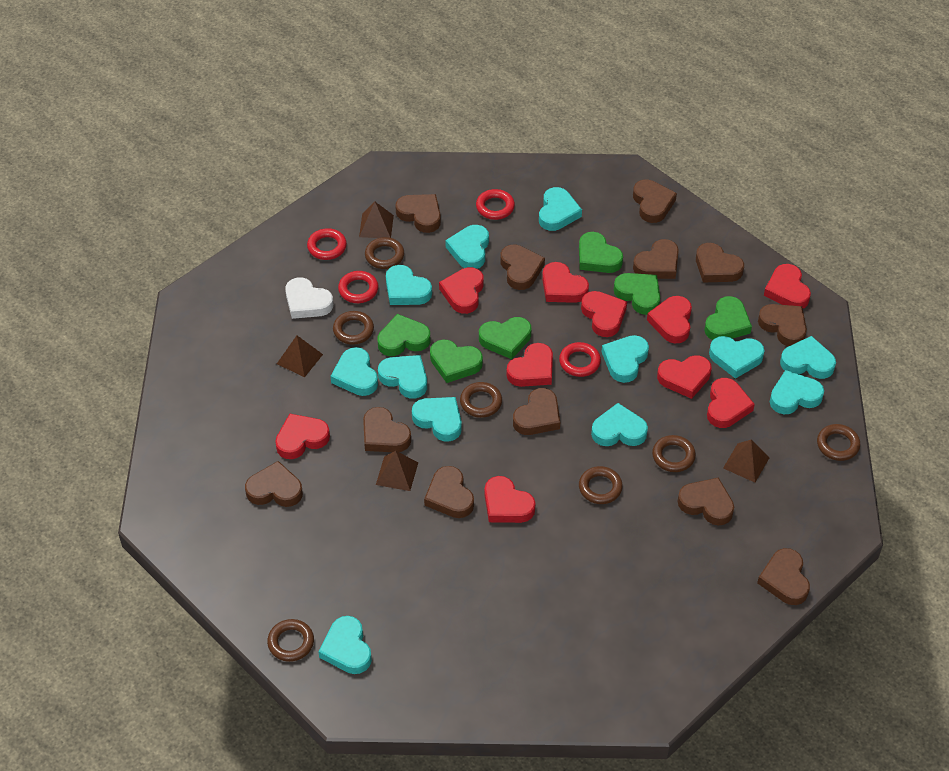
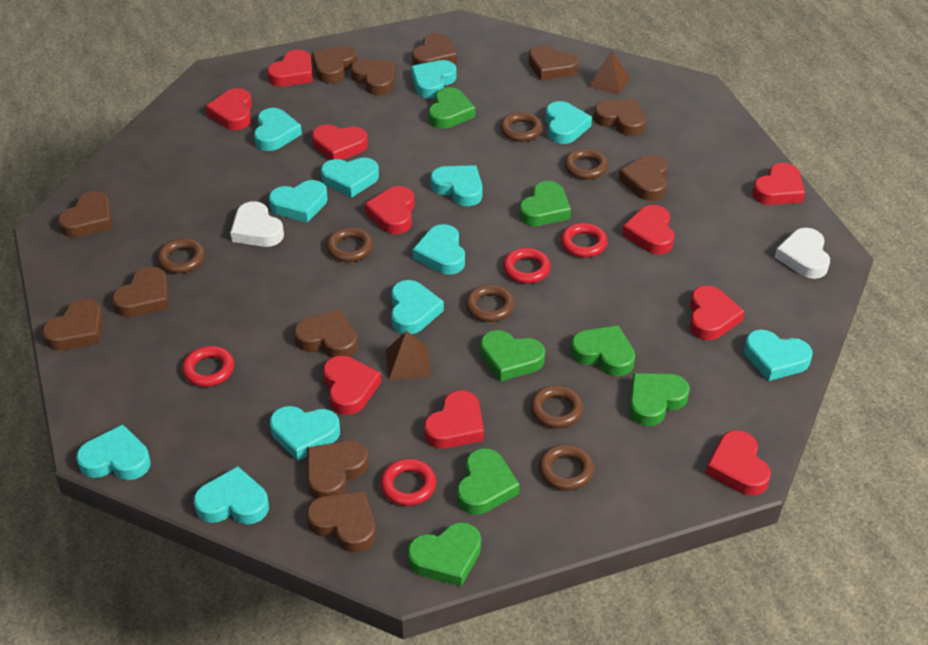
brown pyramid: 4 -> 2
green heart: 6 -> 7
white heart: 1 -> 2

